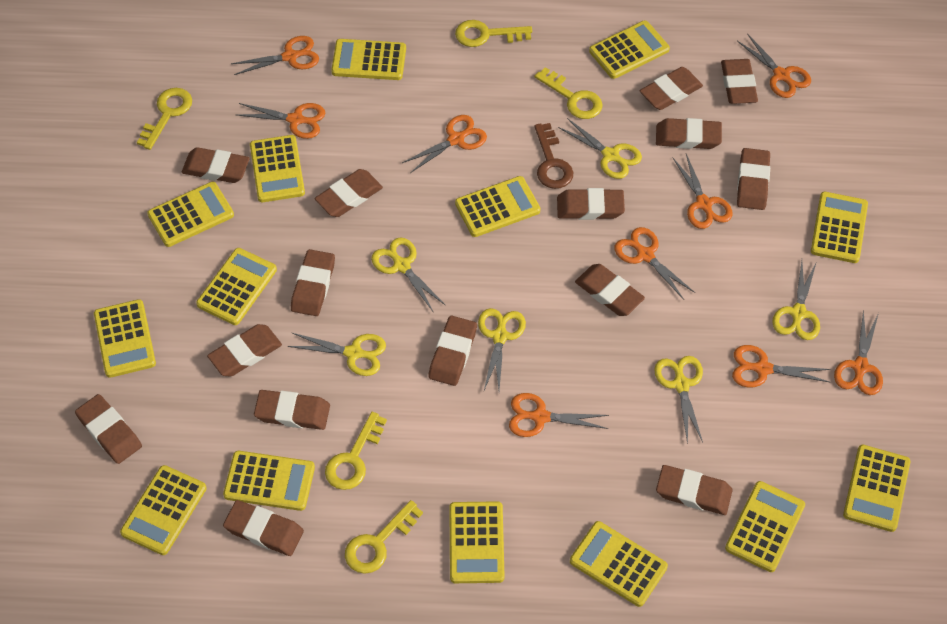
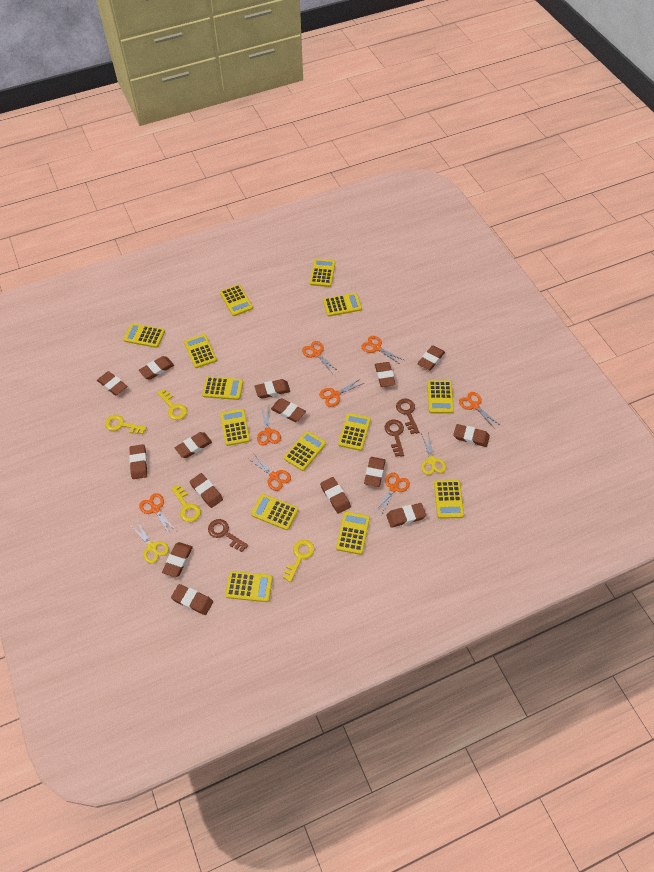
brown key: 1 -> 3
orange scissors: 9 -> 8
yellow key: 5 -> 4
yellow scissors: 6 -> 2

